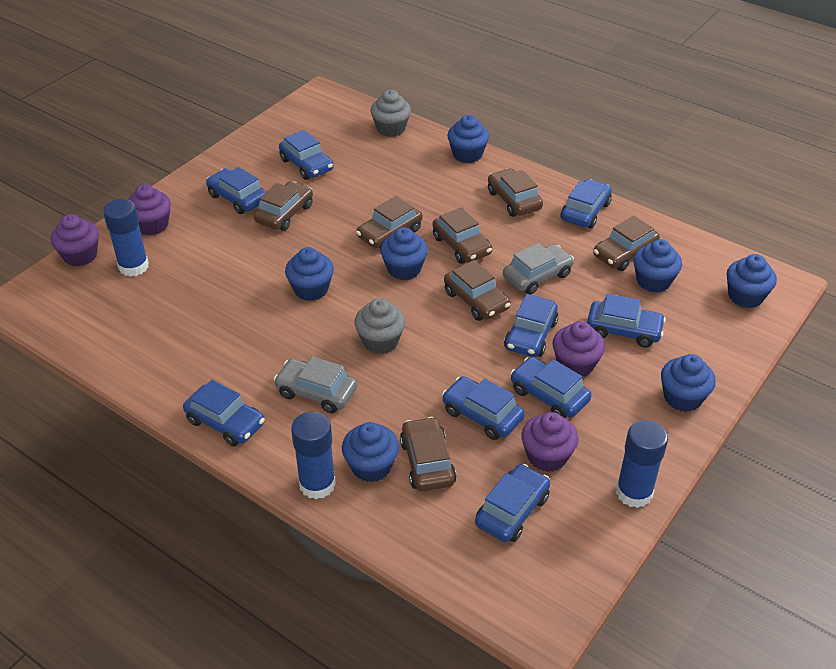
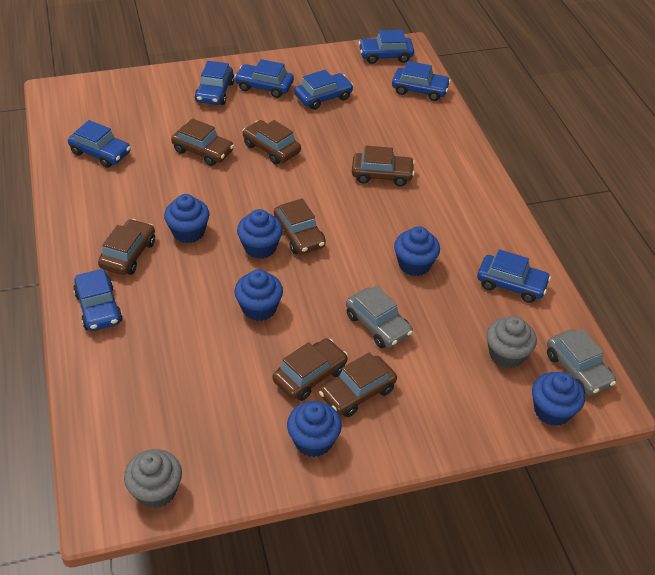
blue car: 9 -> 8
blue cupcake: 7 -> 6
blue glue stick: 3 -> 0
purple cupcake: 4 -> 0

